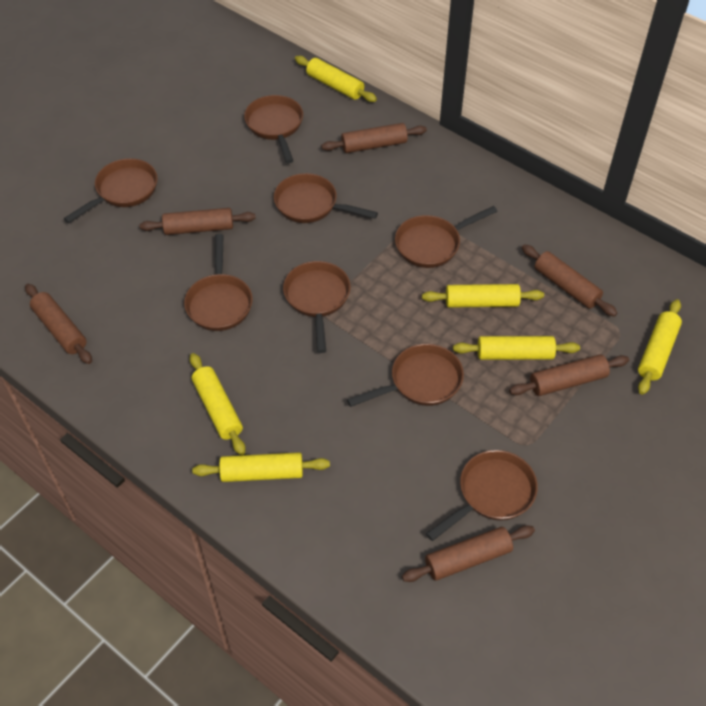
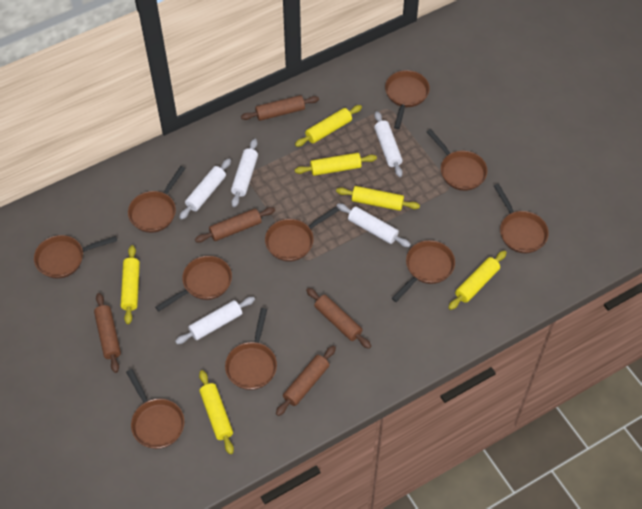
brown pan: 8 -> 10
brown rolling pin: 6 -> 5
white rolling pin: 0 -> 5

